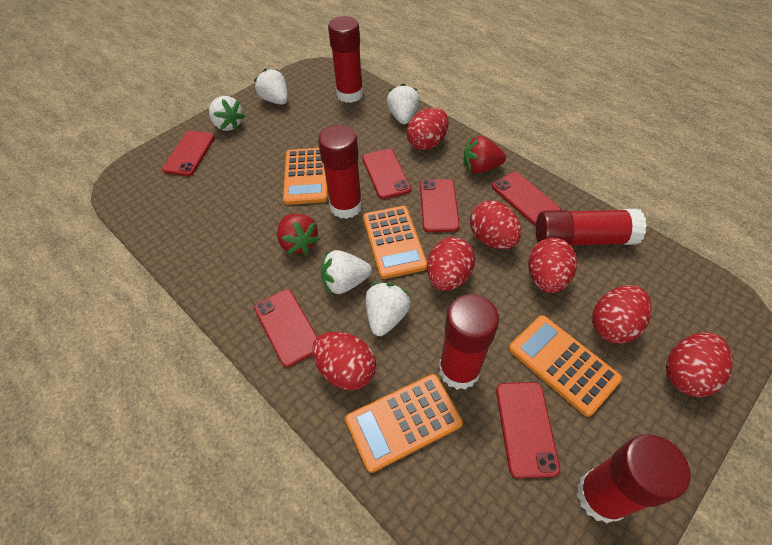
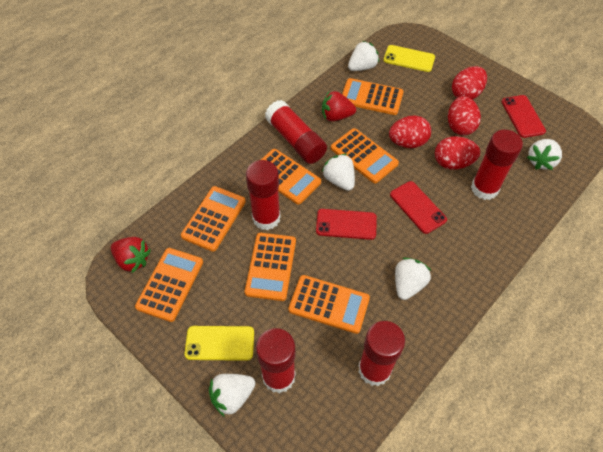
orange calculator: 4 -> 7
red egg: 7 -> 4
red phone: 6 -> 3
yellow phone: 0 -> 2

